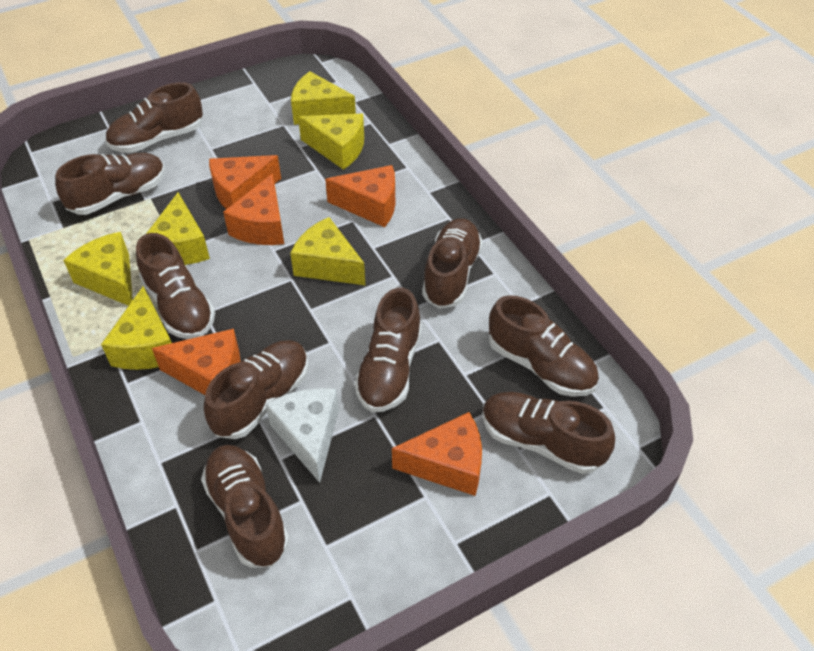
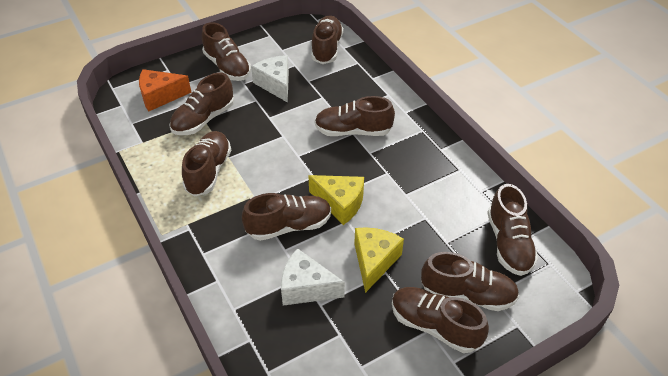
orange cheese: 5 -> 1
white cheese: 1 -> 2
yellow cheese: 6 -> 2

